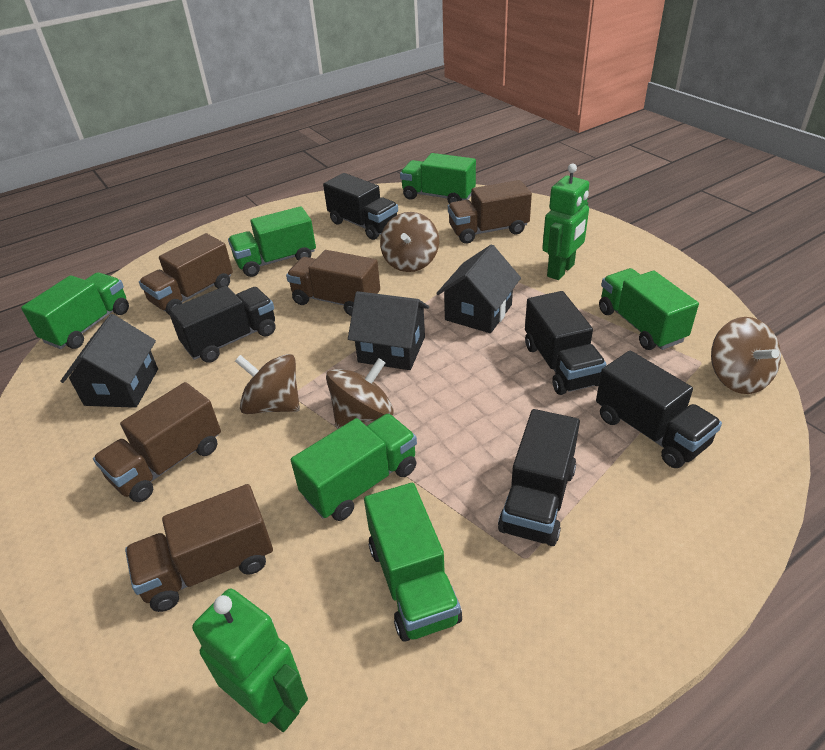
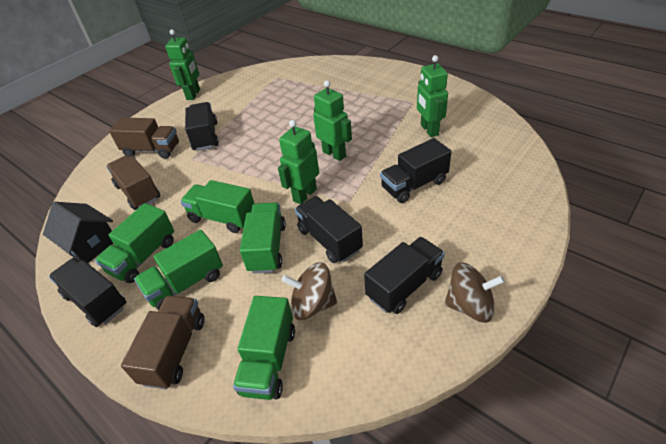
black house: 3 -> 1
brown spinning top: 4 -> 2
brown truck: 5 -> 3
green robot: 2 -> 4
green truck: 6 -> 5

